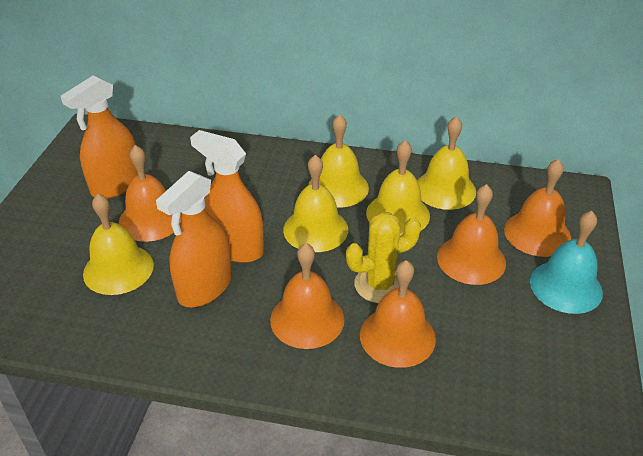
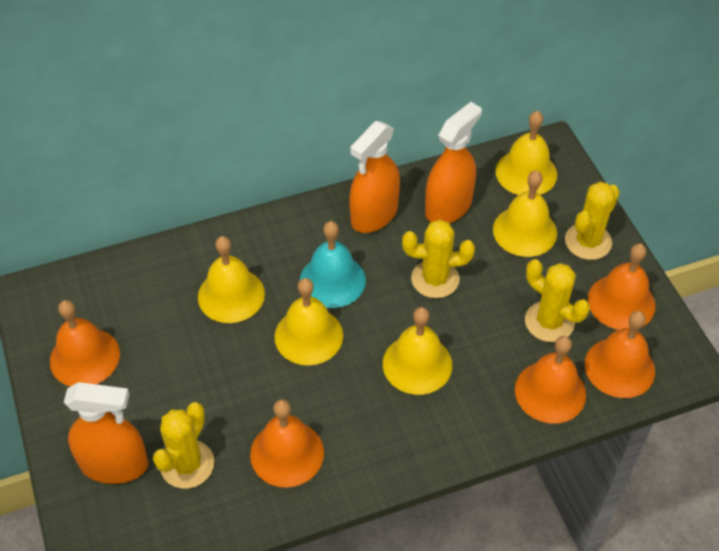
yellow cactus: 1 -> 4

